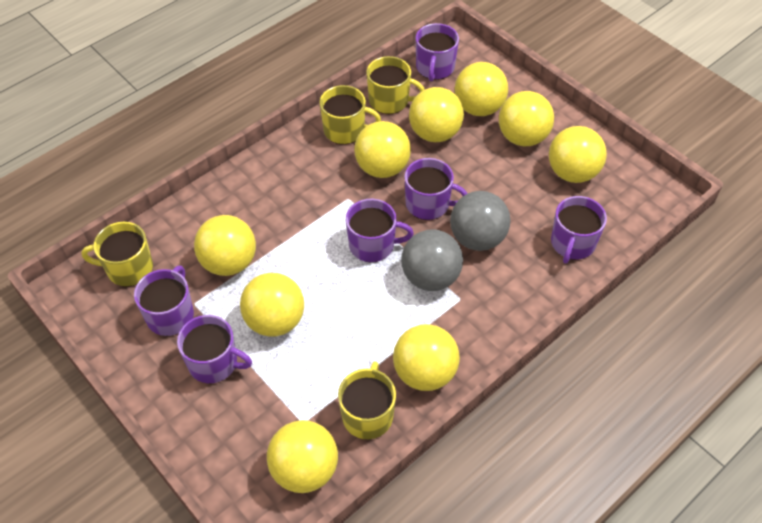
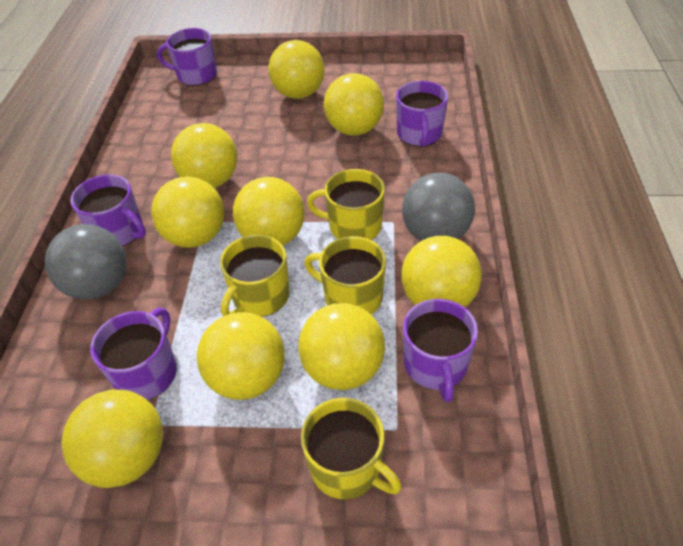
purple mug: 6 -> 5

